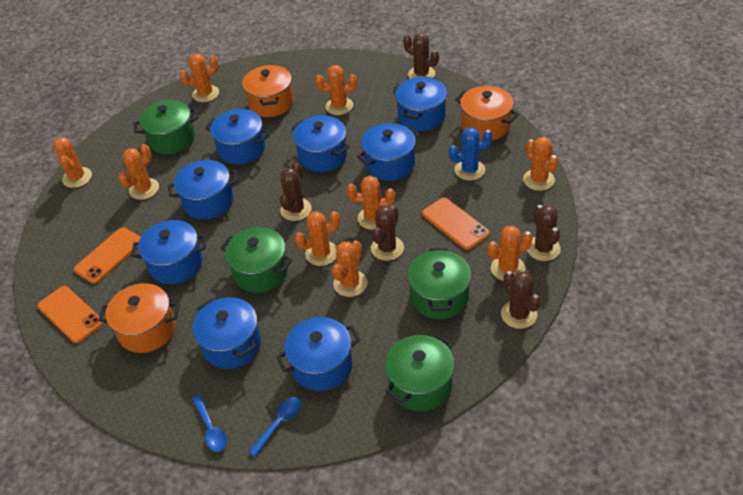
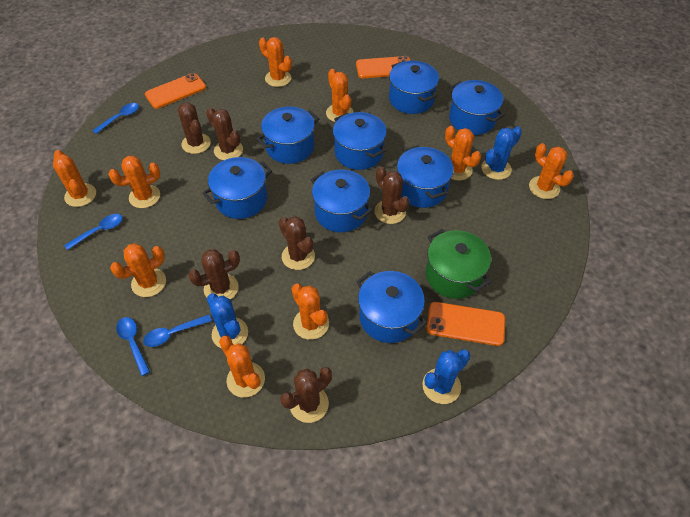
blue cactus: 1 -> 3
blue spoon: 2 -> 4
brown cactus: 5 -> 6
green pot: 4 -> 1
orange pot: 3 -> 0

